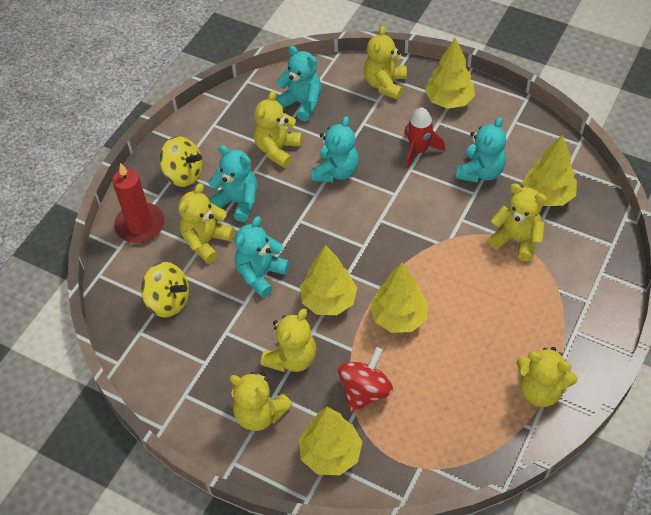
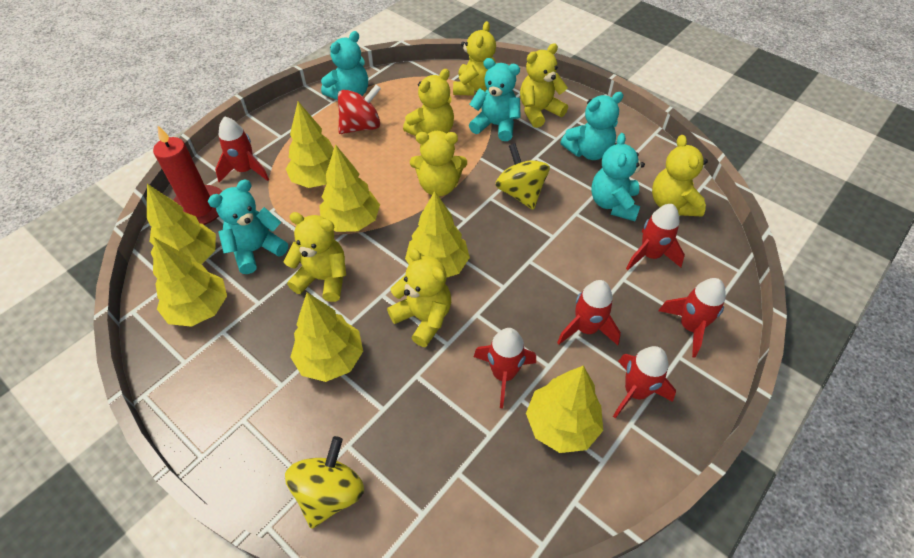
red rocket: 1 -> 6
yellow tree: 5 -> 7

